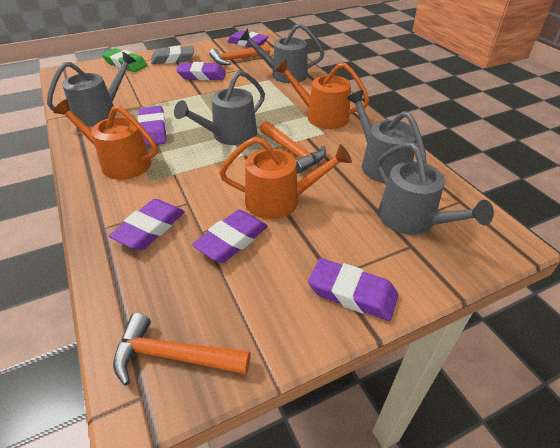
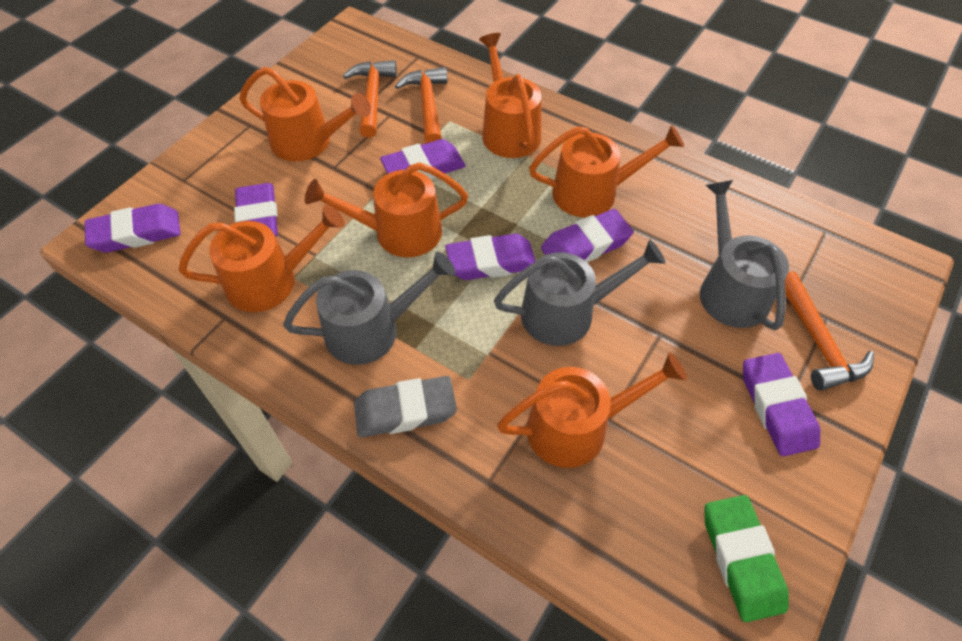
grey watering can: 5 -> 3
orange watering can: 3 -> 6

